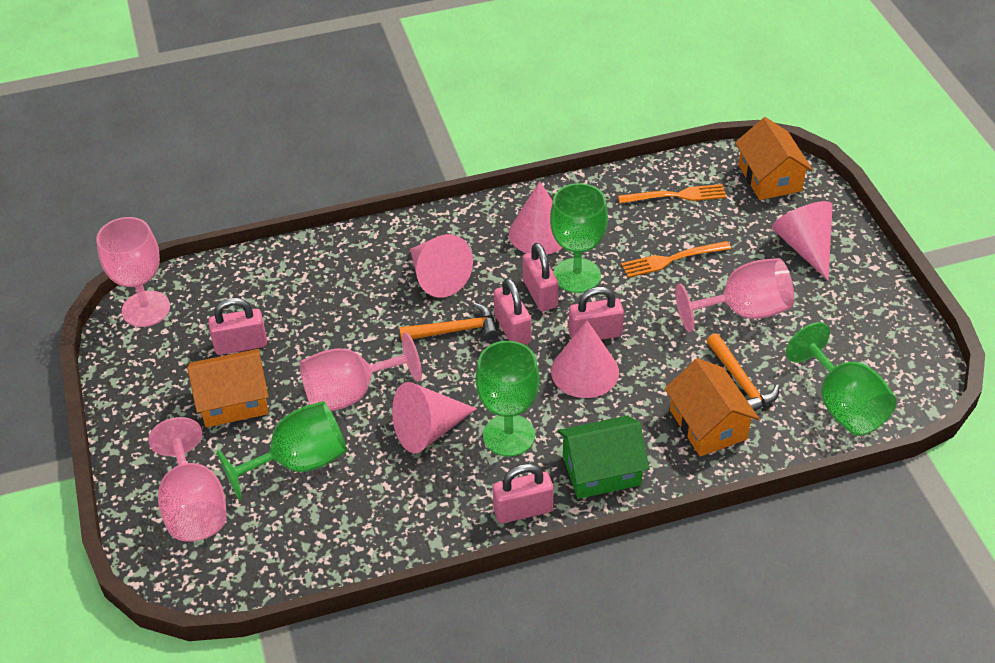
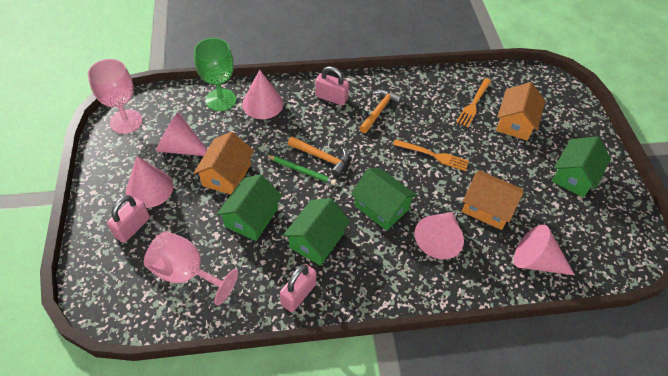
green goblet: 4 -> 1
green house: 1 -> 4
green pencil: 0 -> 1
pink goblet: 4 -> 2
pink padlock: 5 -> 3

